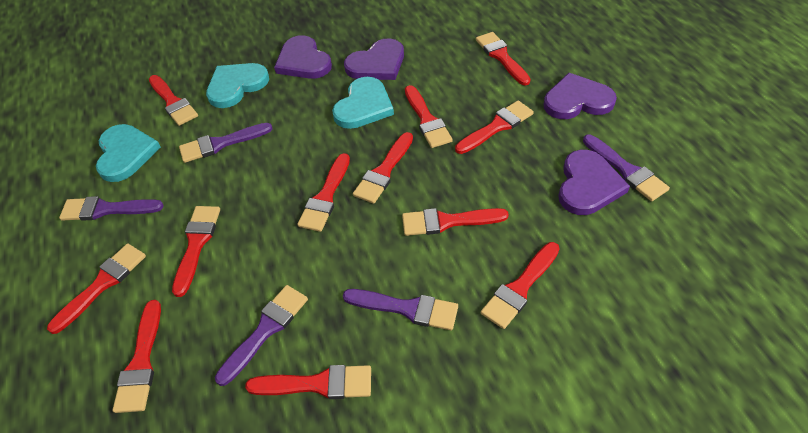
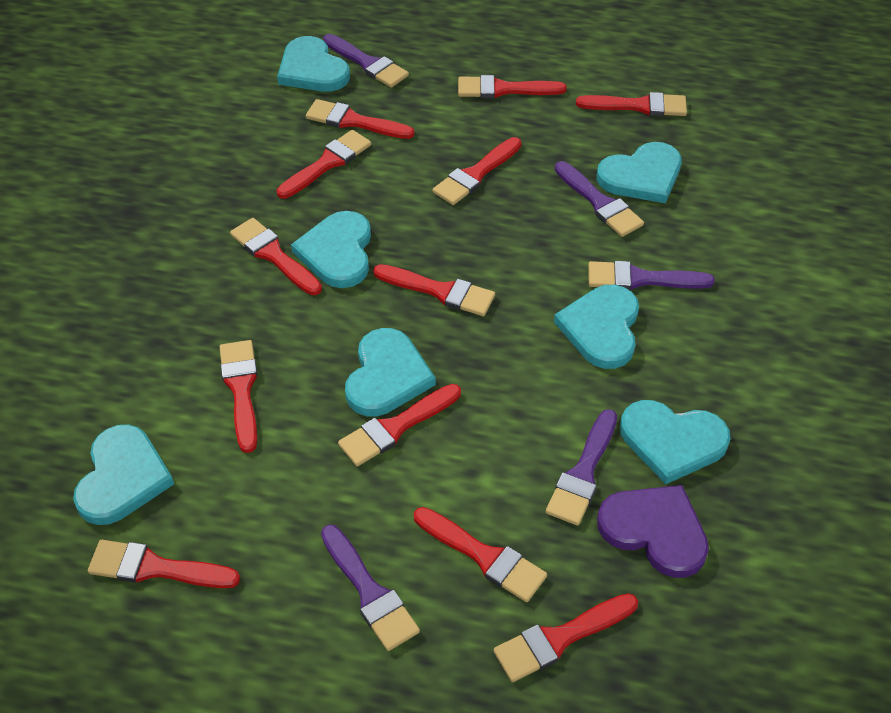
purple heart: 4 -> 1
turquoise heart: 3 -> 7

